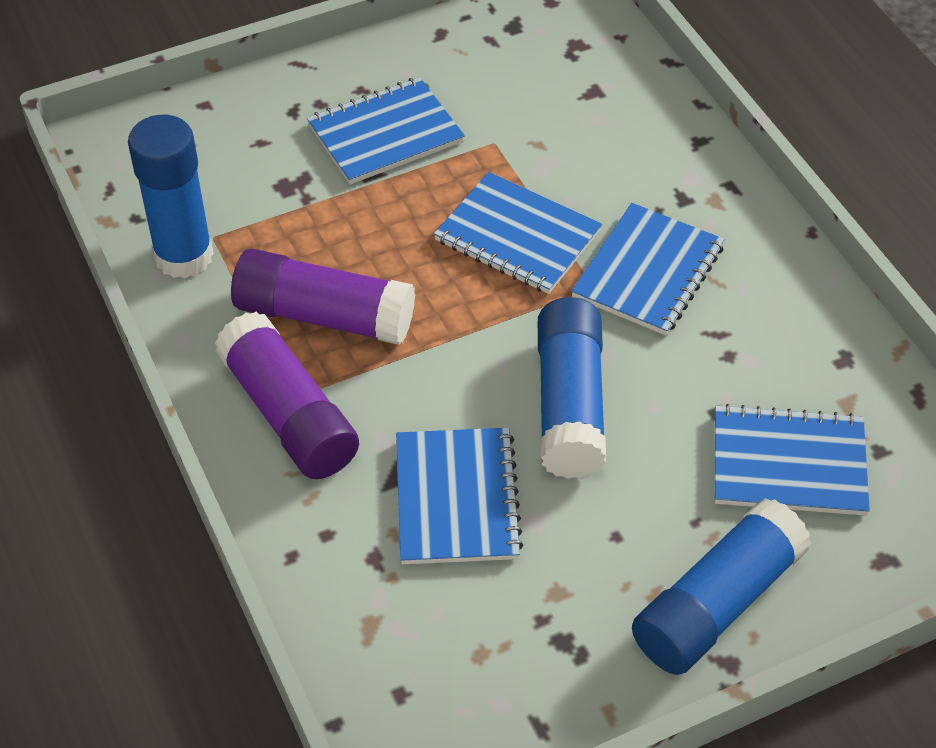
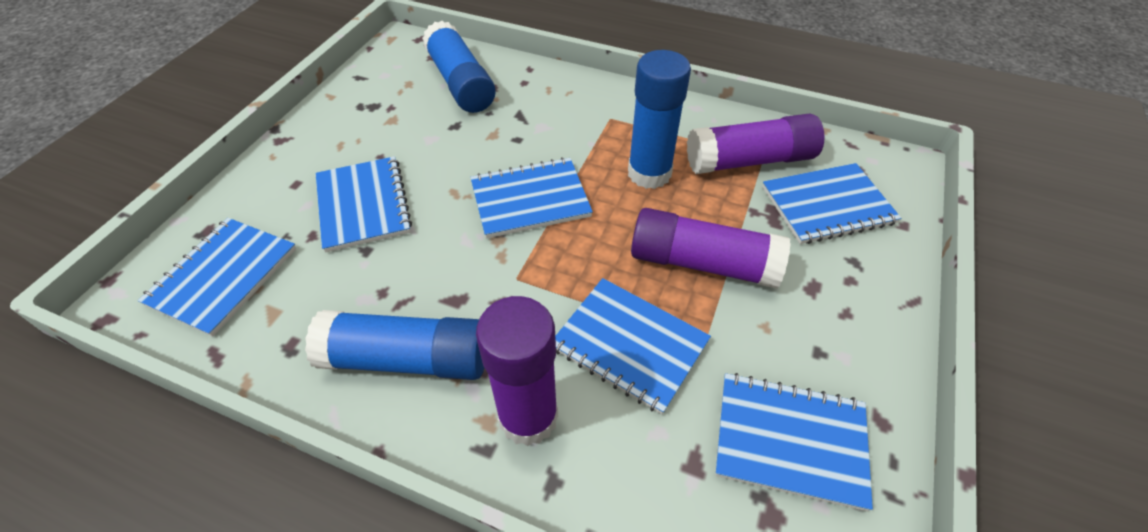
blue notebook: 5 -> 6
purple glue stick: 2 -> 3

